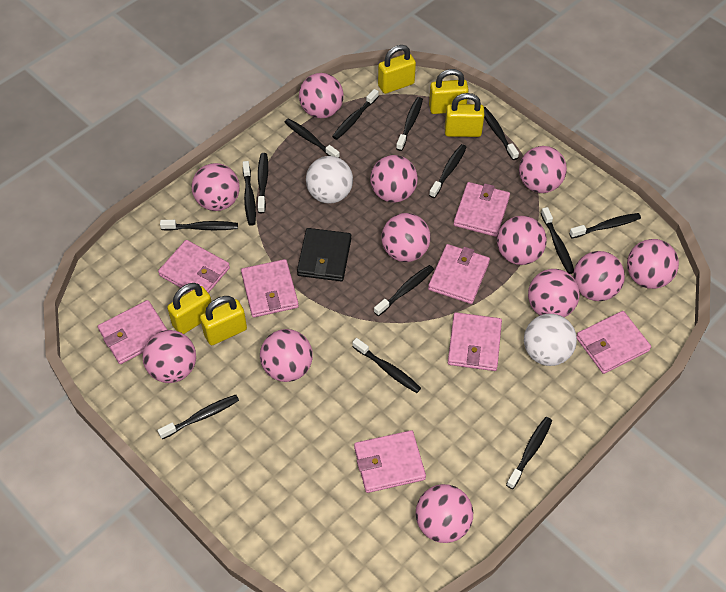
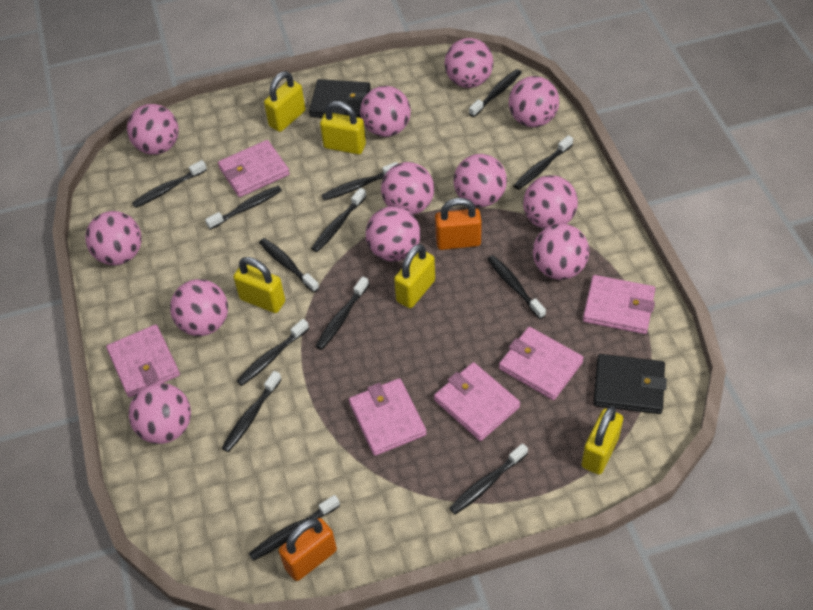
black toothbrush: 14 -> 13
black wallet: 1 -> 2
orange padlock: 0 -> 2
pink wallet: 8 -> 6
white ball: 2 -> 0

